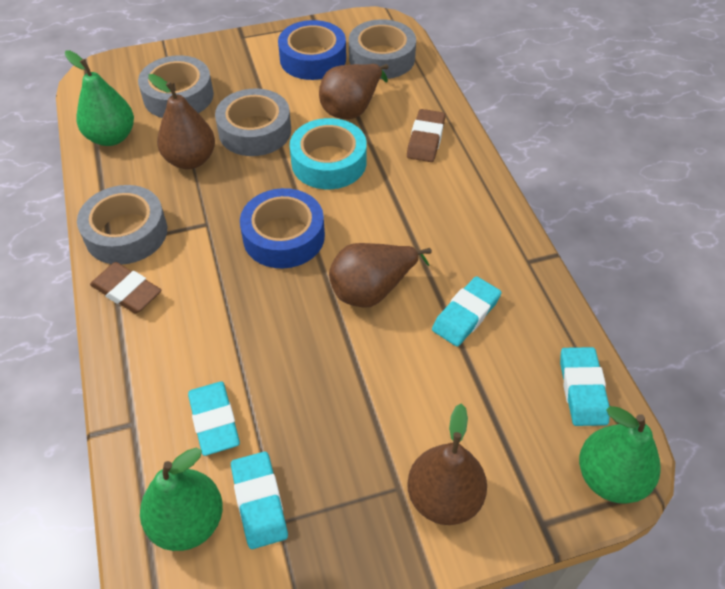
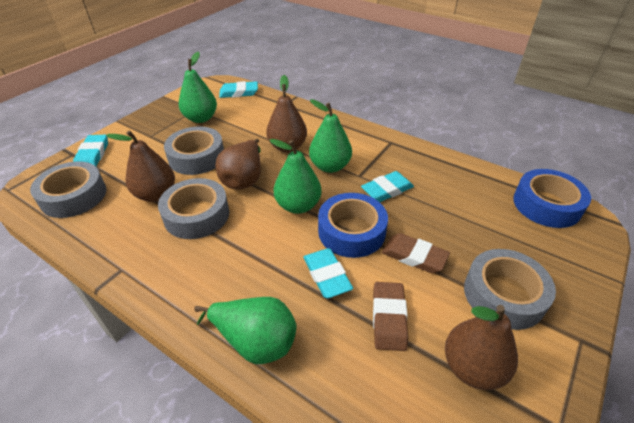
green pear: 3 -> 4
turquoise tape: 1 -> 0

